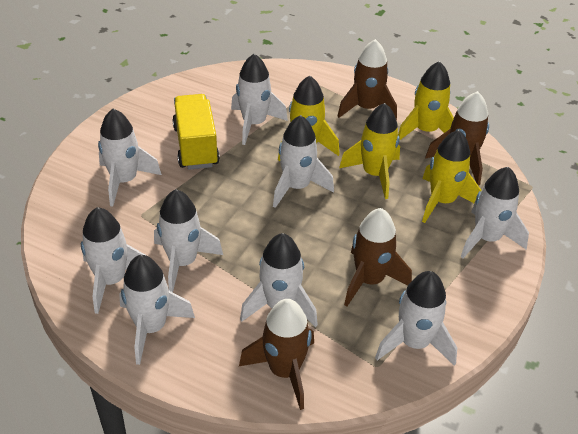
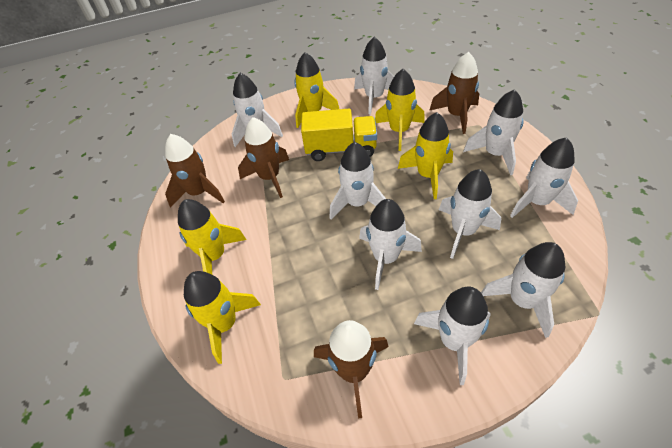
yellow rocket: 4 -> 5

